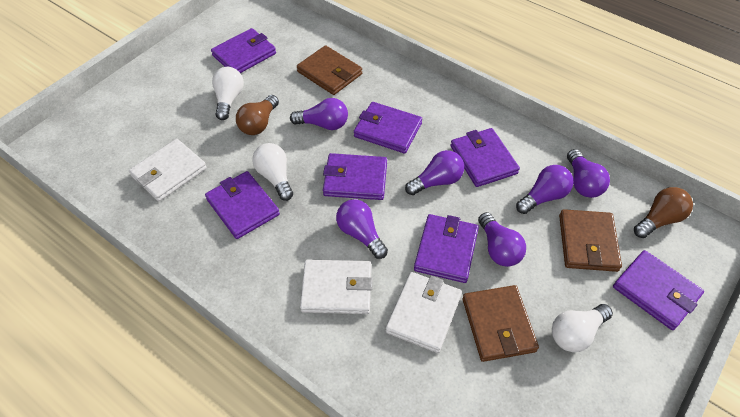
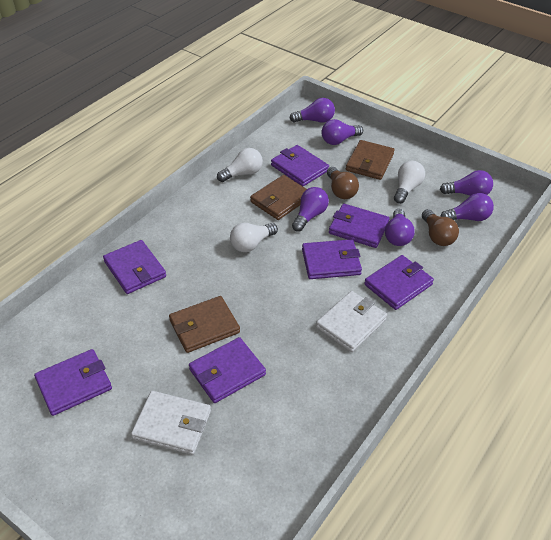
white wallet: 3 -> 2

